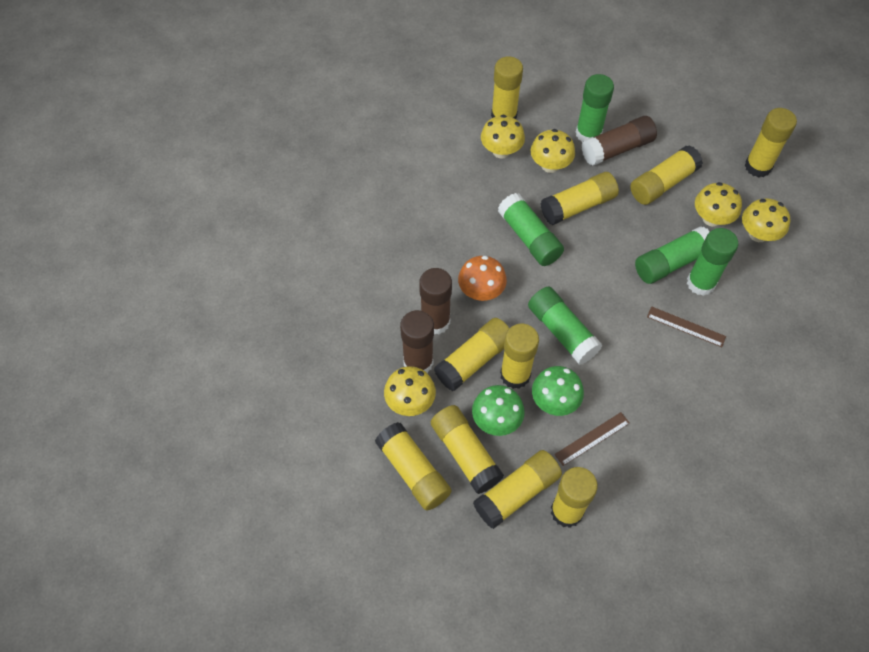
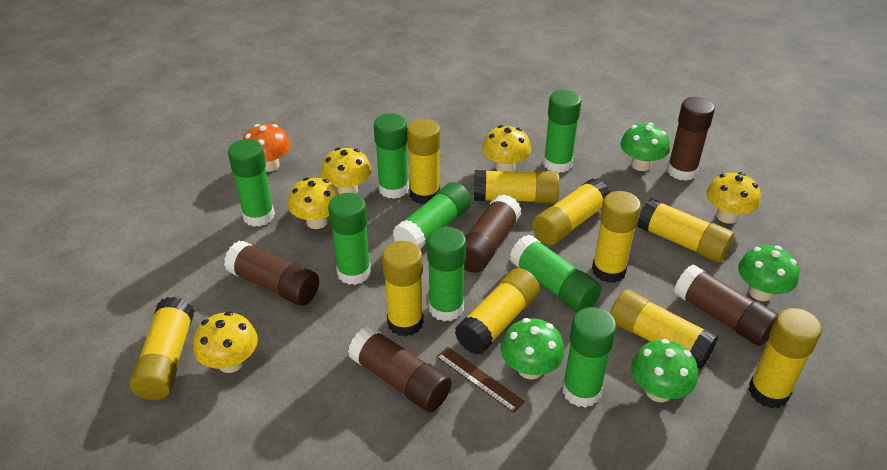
brown glue stick: 3 -> 5
brown ruler: 2 -> 1
green glue stick: 5 -> 8
green mushroom: 2 -> 4

